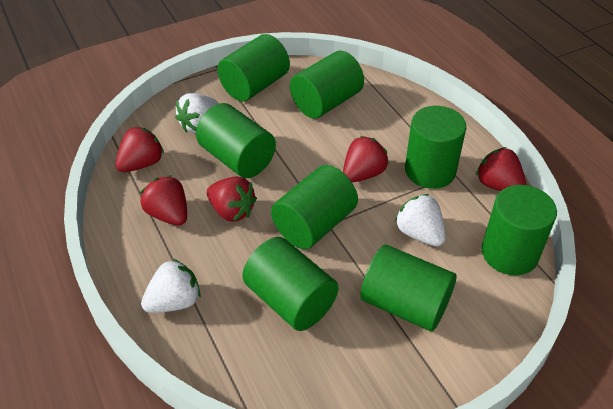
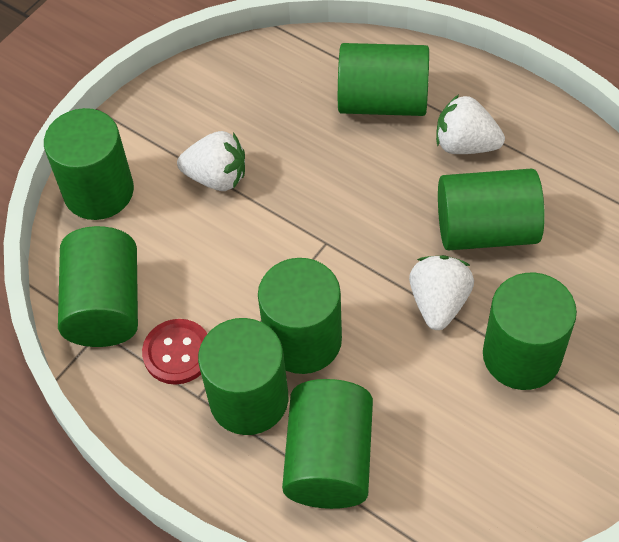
red button: 0 -> 1
red strawberry: 5 -> 0

